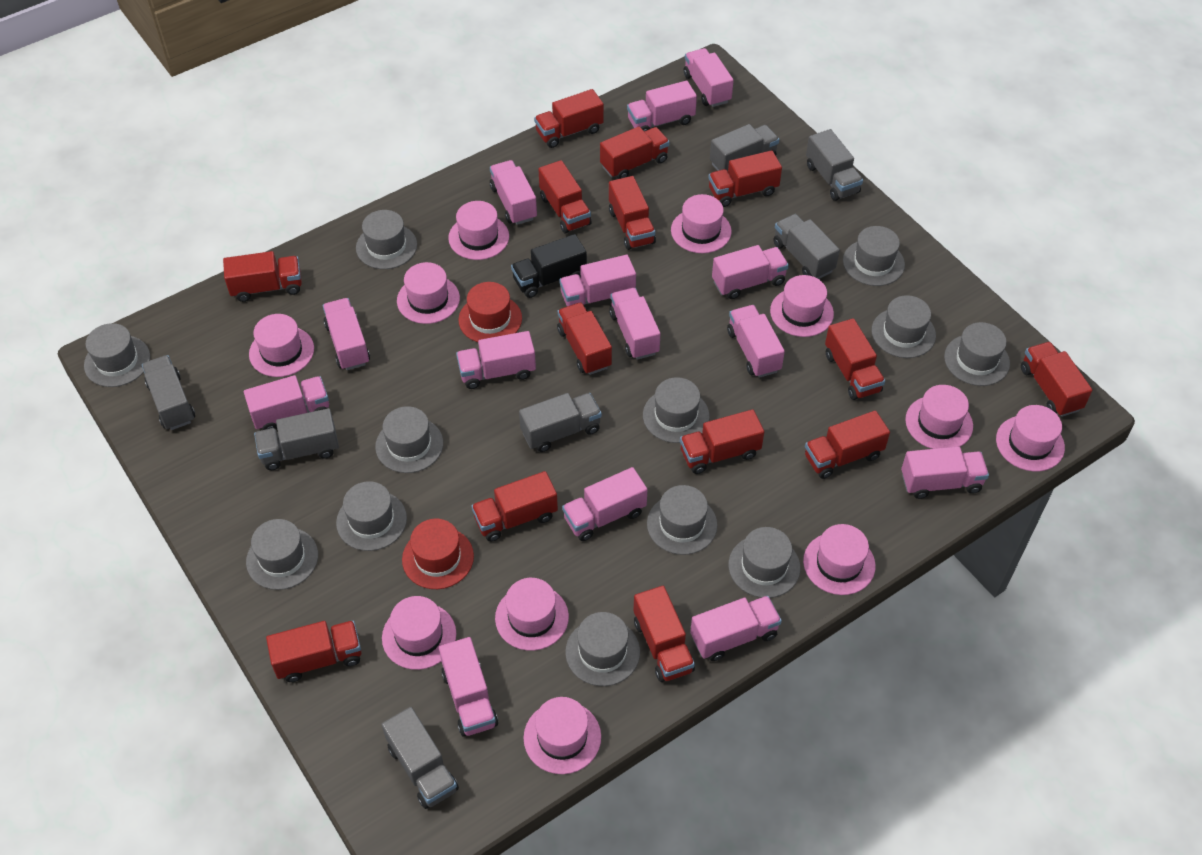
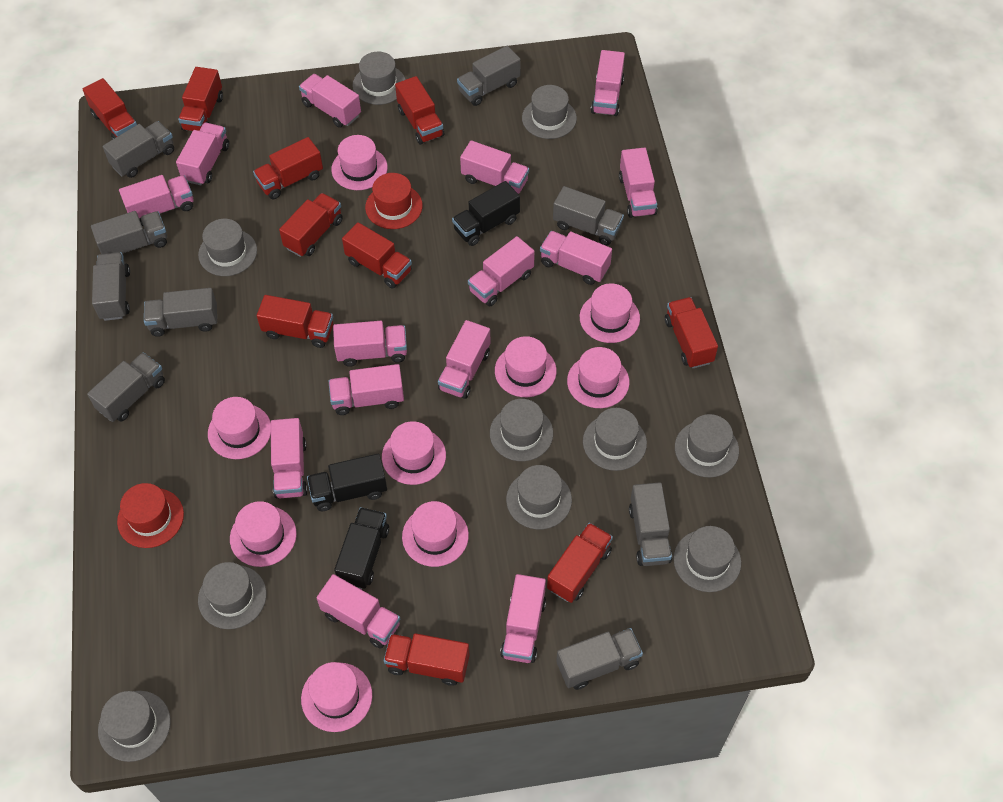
black truck: 1 -> 3
grey hat: 12 -> 10
grey truck: 7 -> 9
pink hat: 11 -> 9
red truck: 14 -> 10

